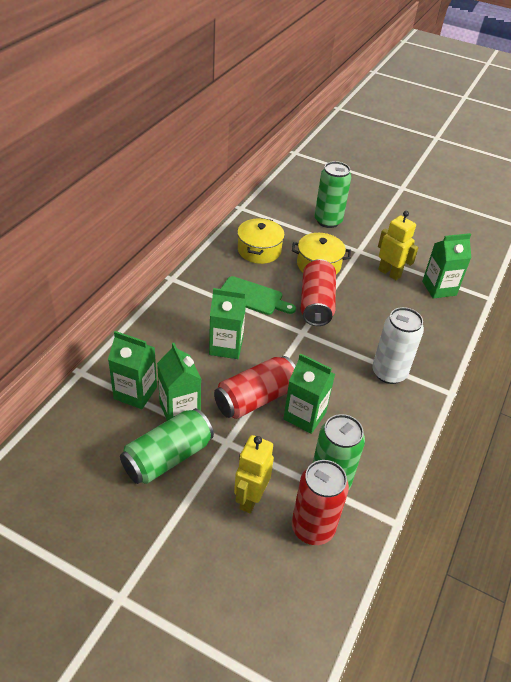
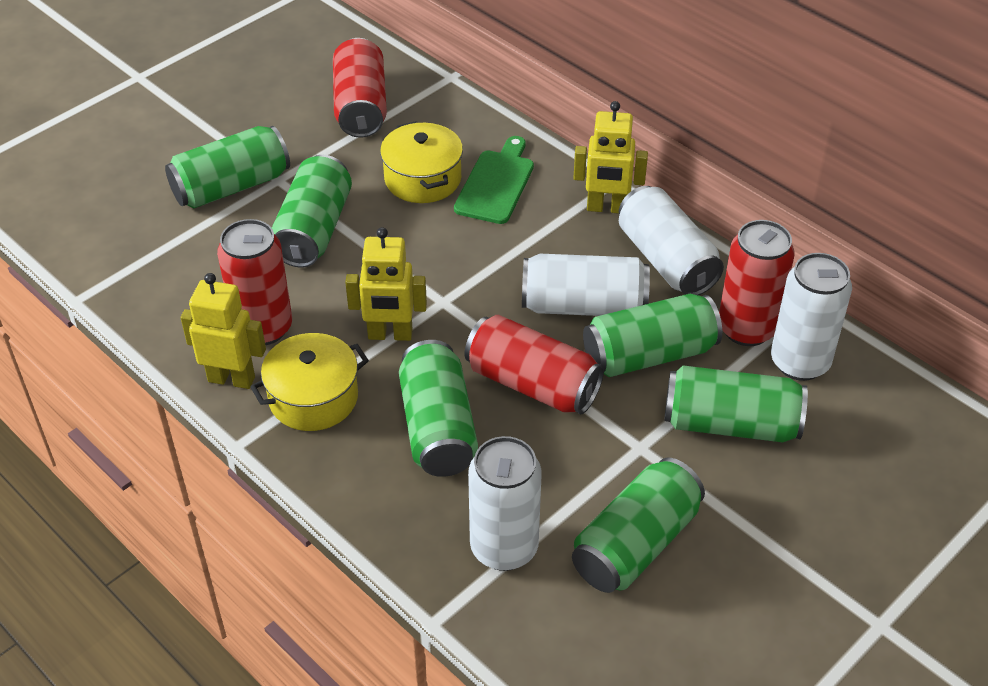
green can: 3 -> 6
green carton: 5 -> 0
red can: 3 -> 4
white can: 1 -> 4
yellow robot: 2 -> 3

